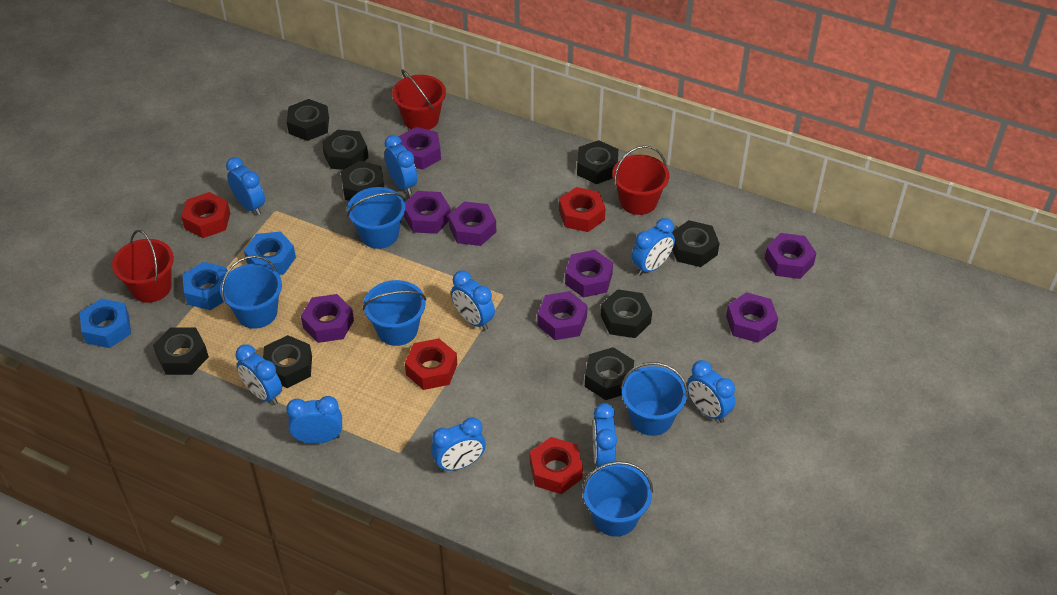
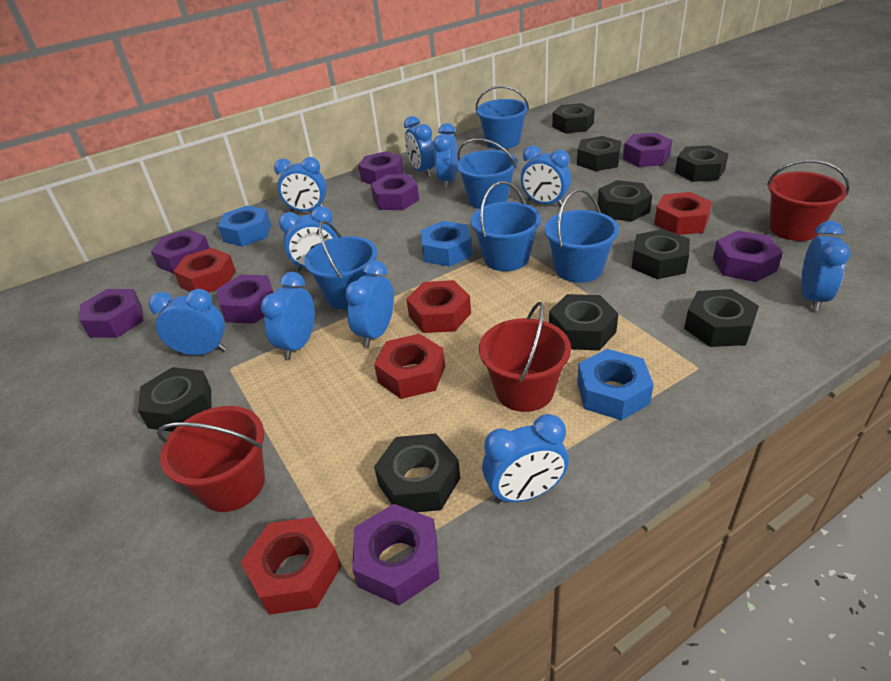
blue clock: 9 -> 10
red nut: 4 -> 5

